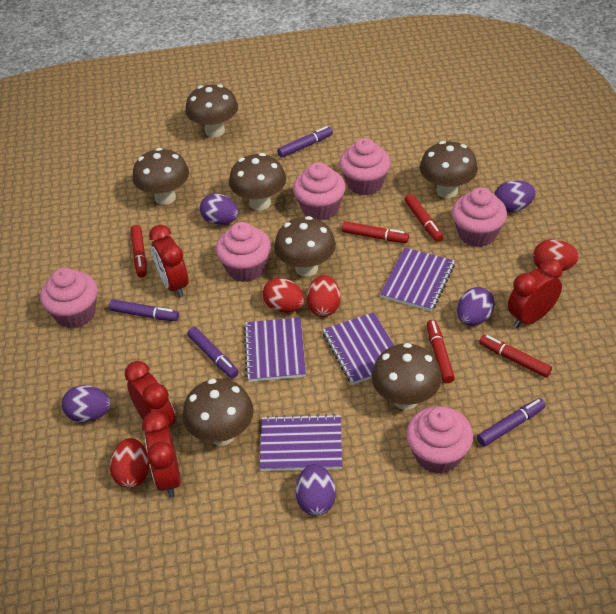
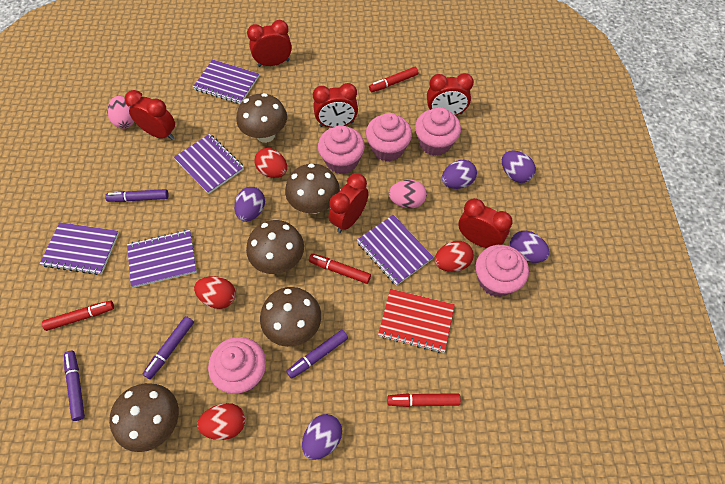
brown mushroom: 7 -> 5
pink cupcake: 6 -> 5
pink egg: 0 -> 2
purple notebook: 4 -> 5
red clock: 4 -> 6
red marker: 5 -> 4
red notebook: 0 -> 1

